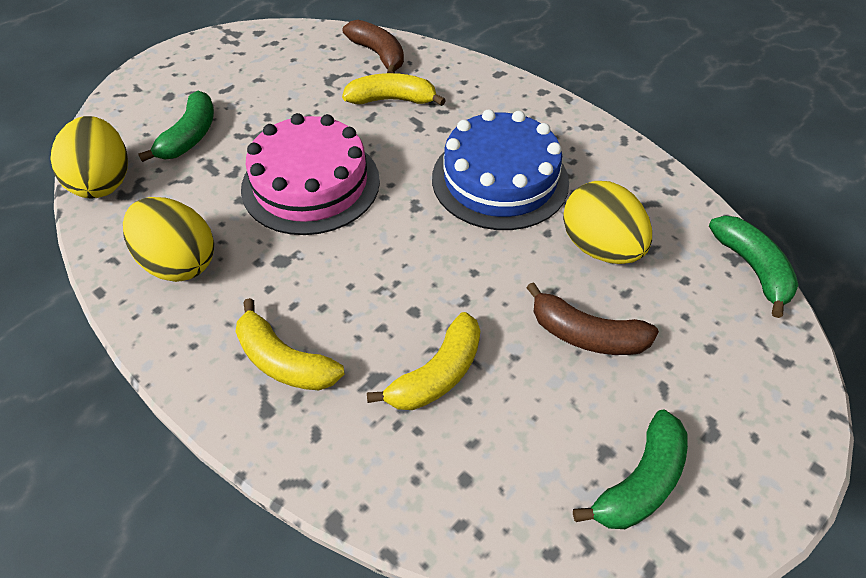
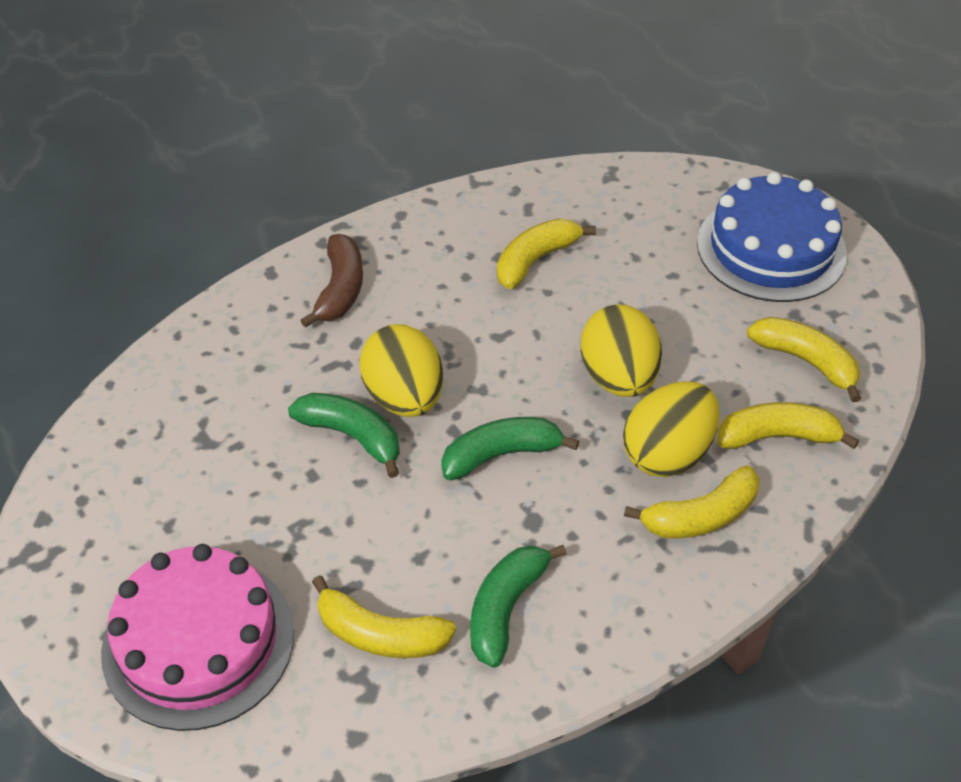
brown banana: 2 -> 1
yellow banana: 3 -> 5

